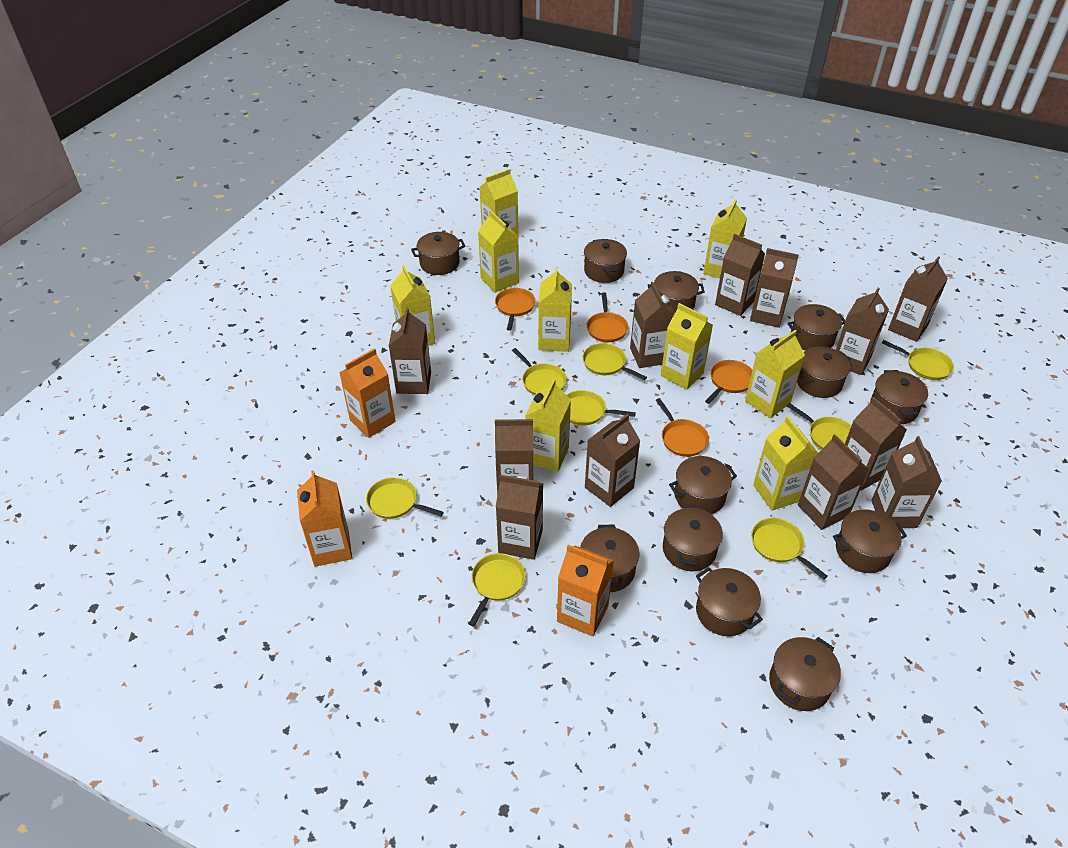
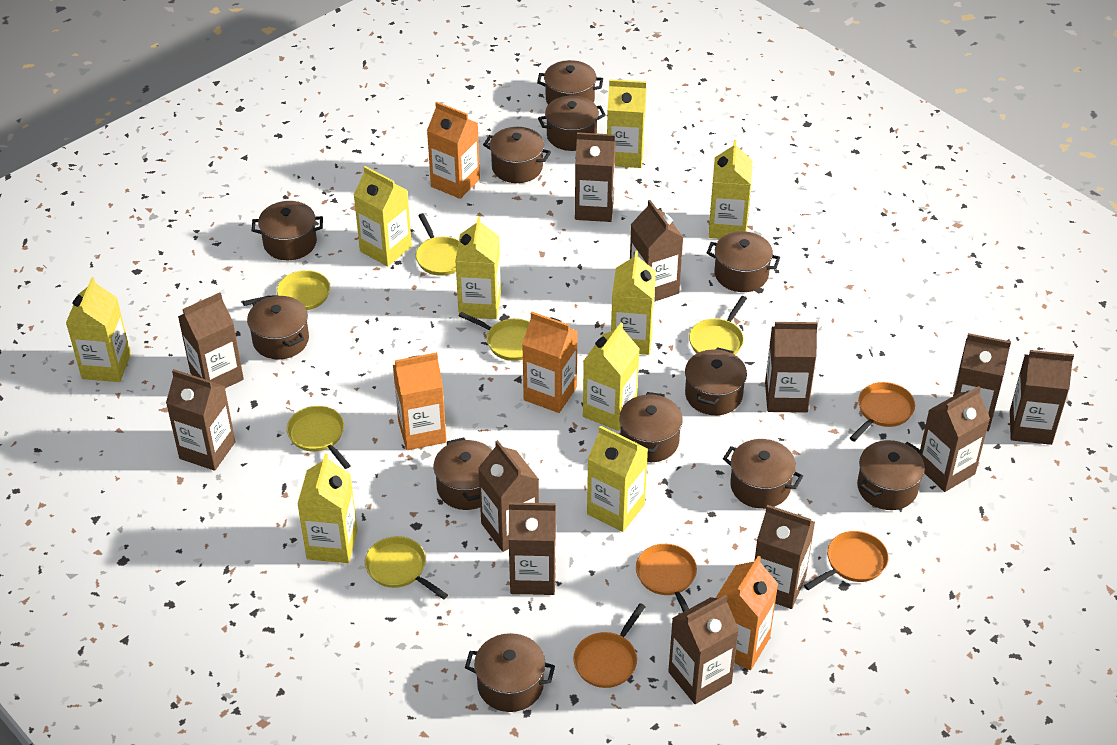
orange carton: 3 -> 4
yellow pan: 8 -> 6

